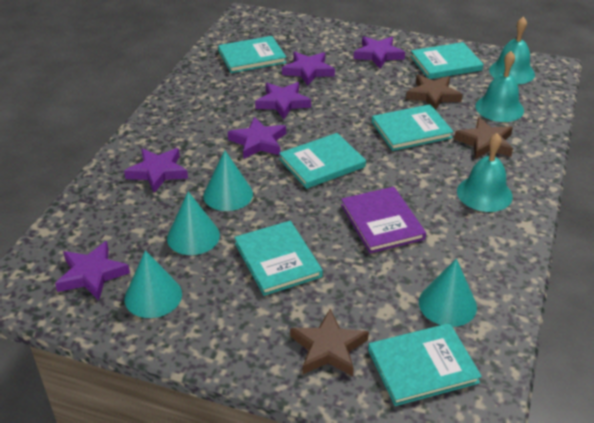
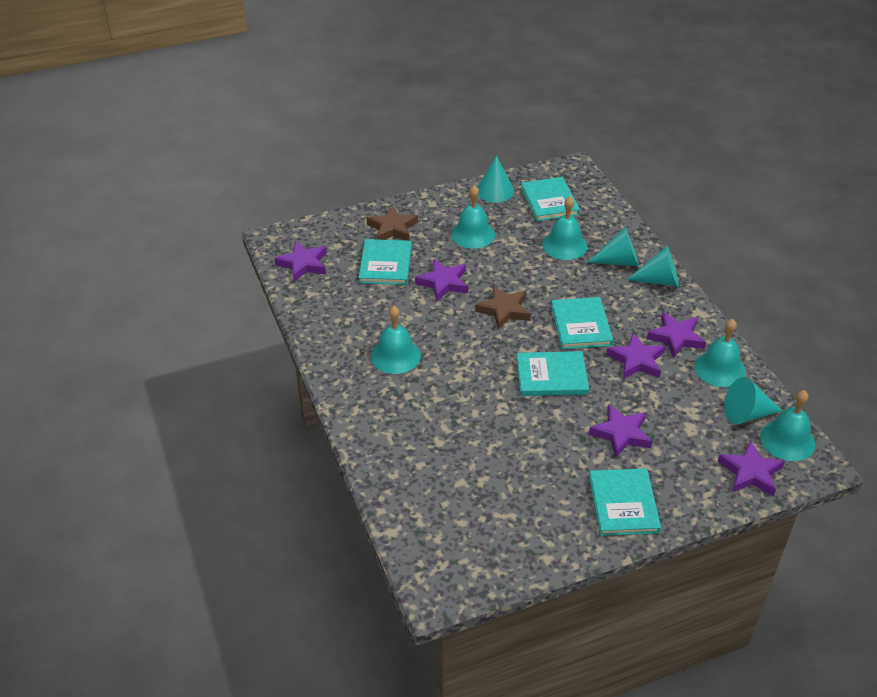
brown star: 3 -> 2
purple book: 1 -> 0
turquoise bell: 3 -> 5
turquoise book: 6 -> 5

